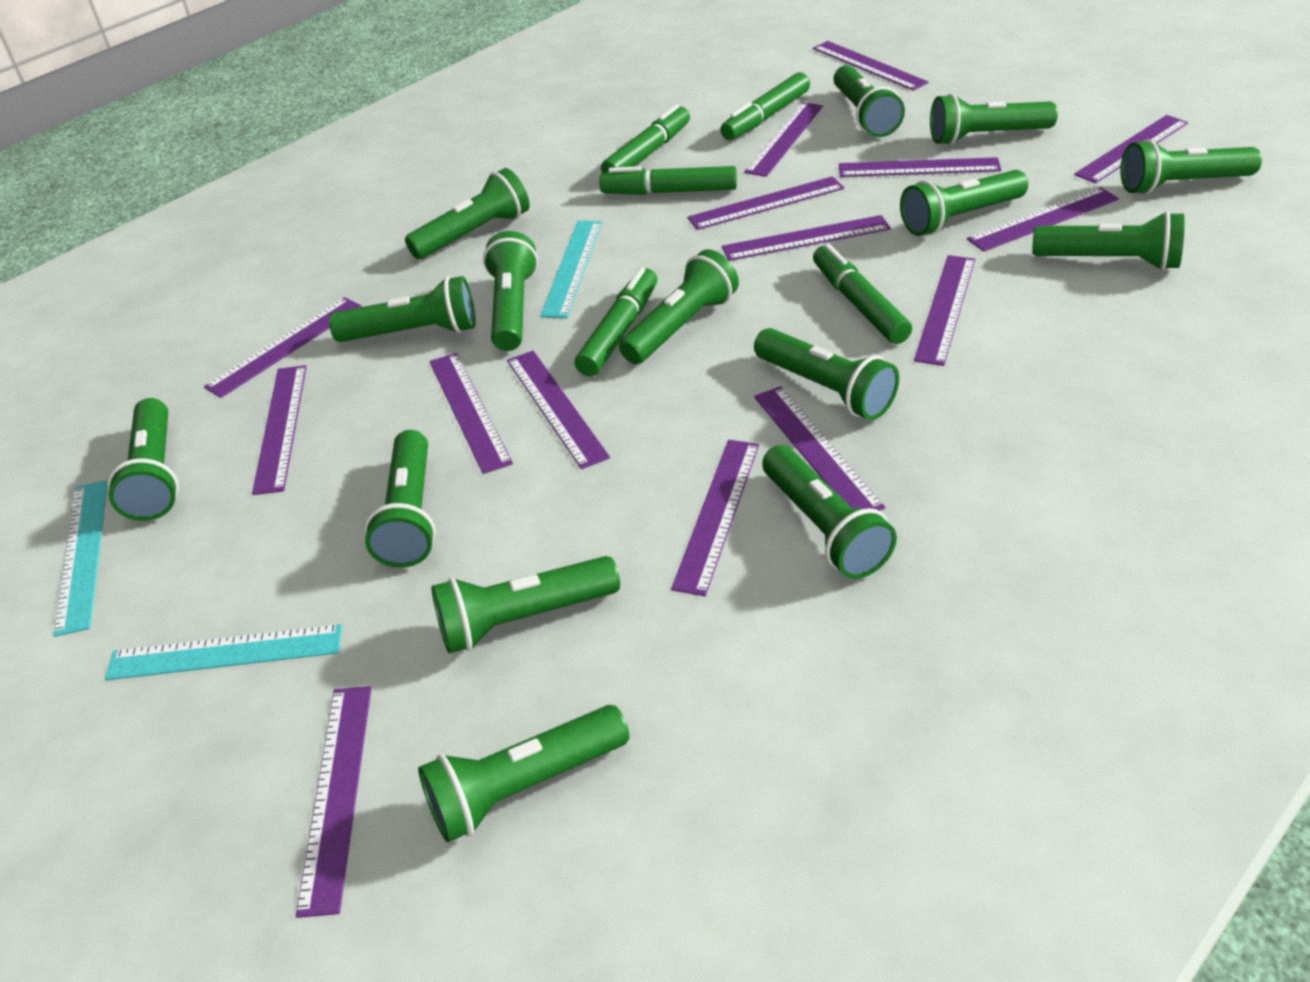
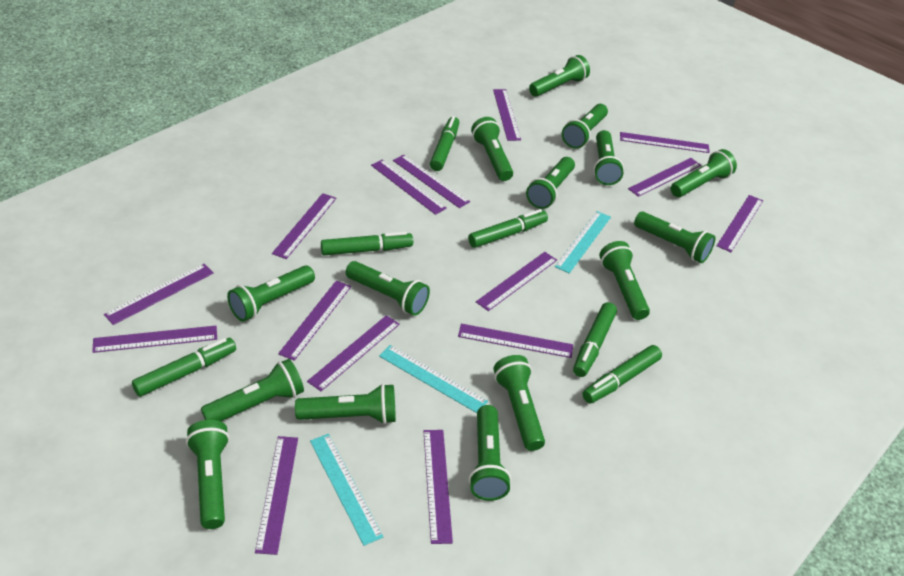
green marker: 5 -> 6

